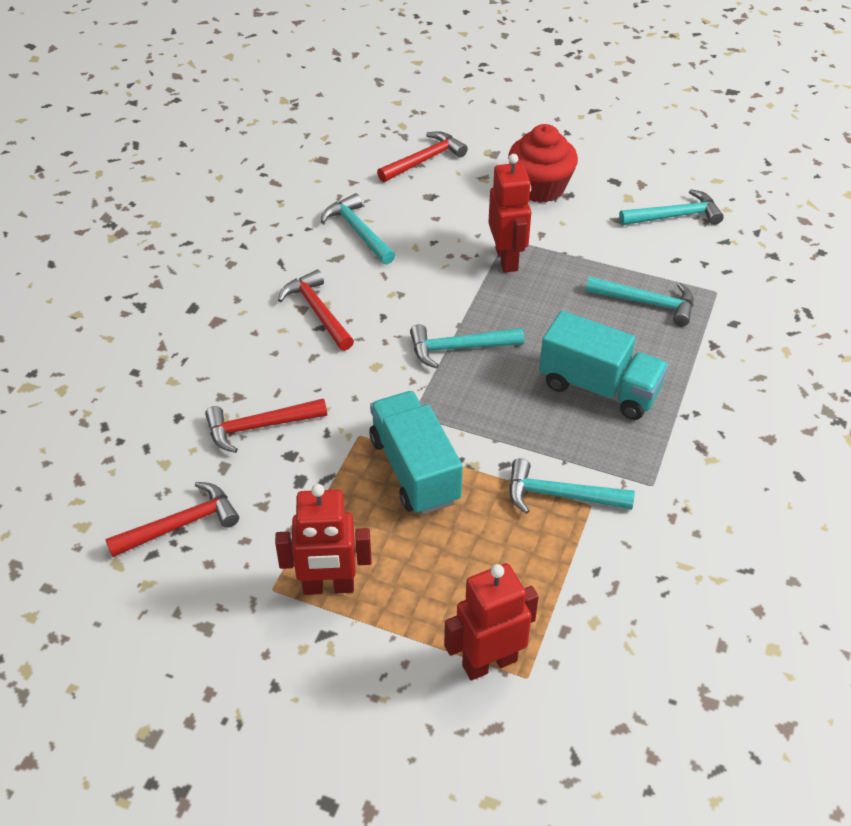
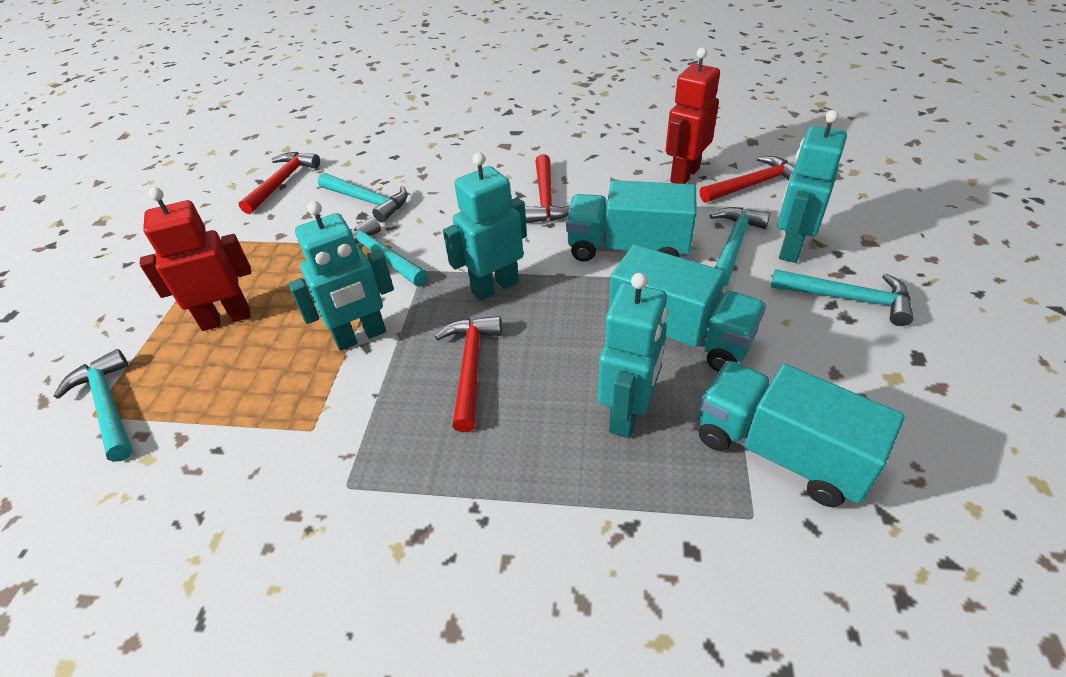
red cupcake: 1 -> 0
red robot: 3 -> 2
turquoise robot: 0 -> 4
turquoise truck: 2 -> 3

